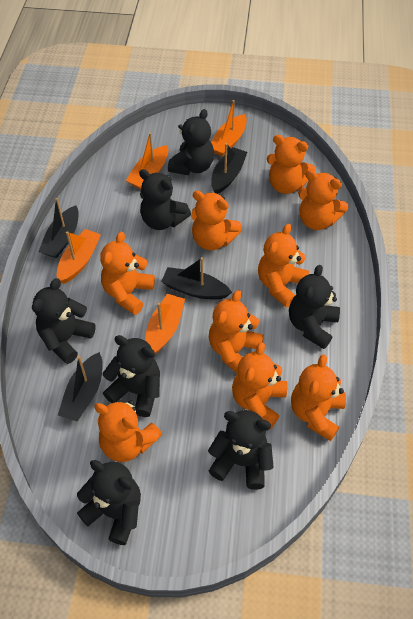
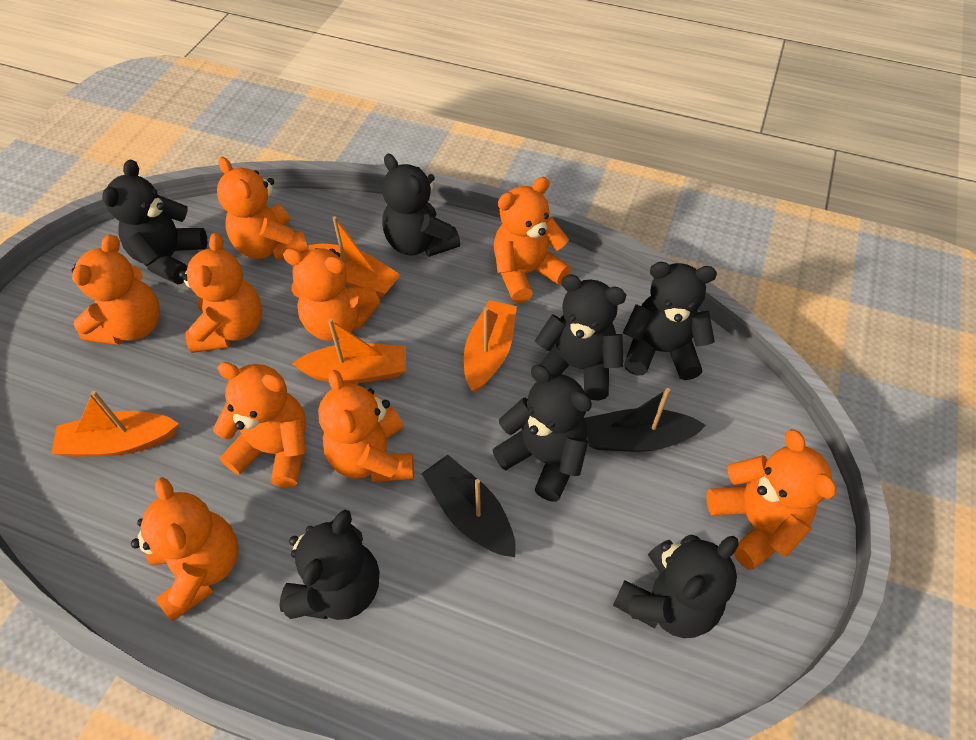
black boat: 4 -> 2

